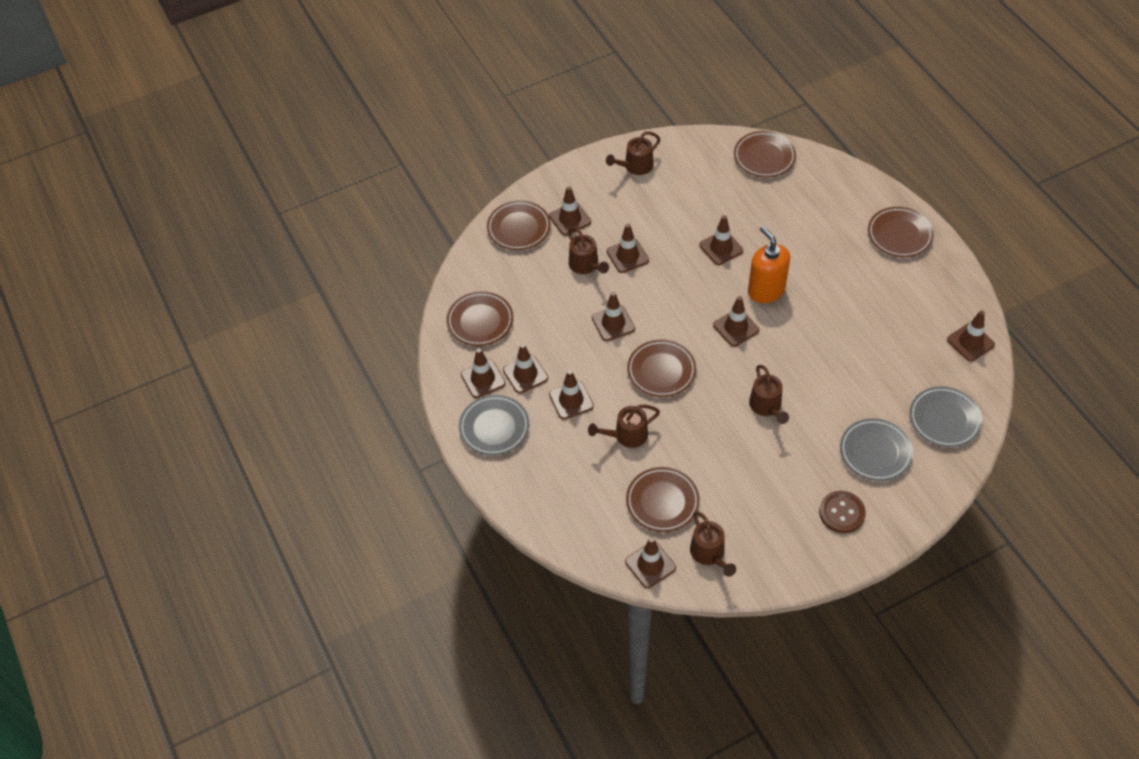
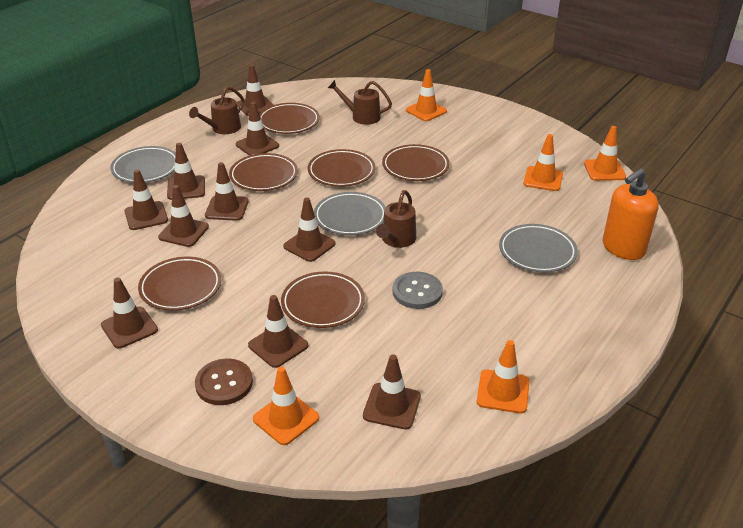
brown watering can: 5 -> 3
grey button: 0 -> 1
orange traffic cone: 0 -> 5

